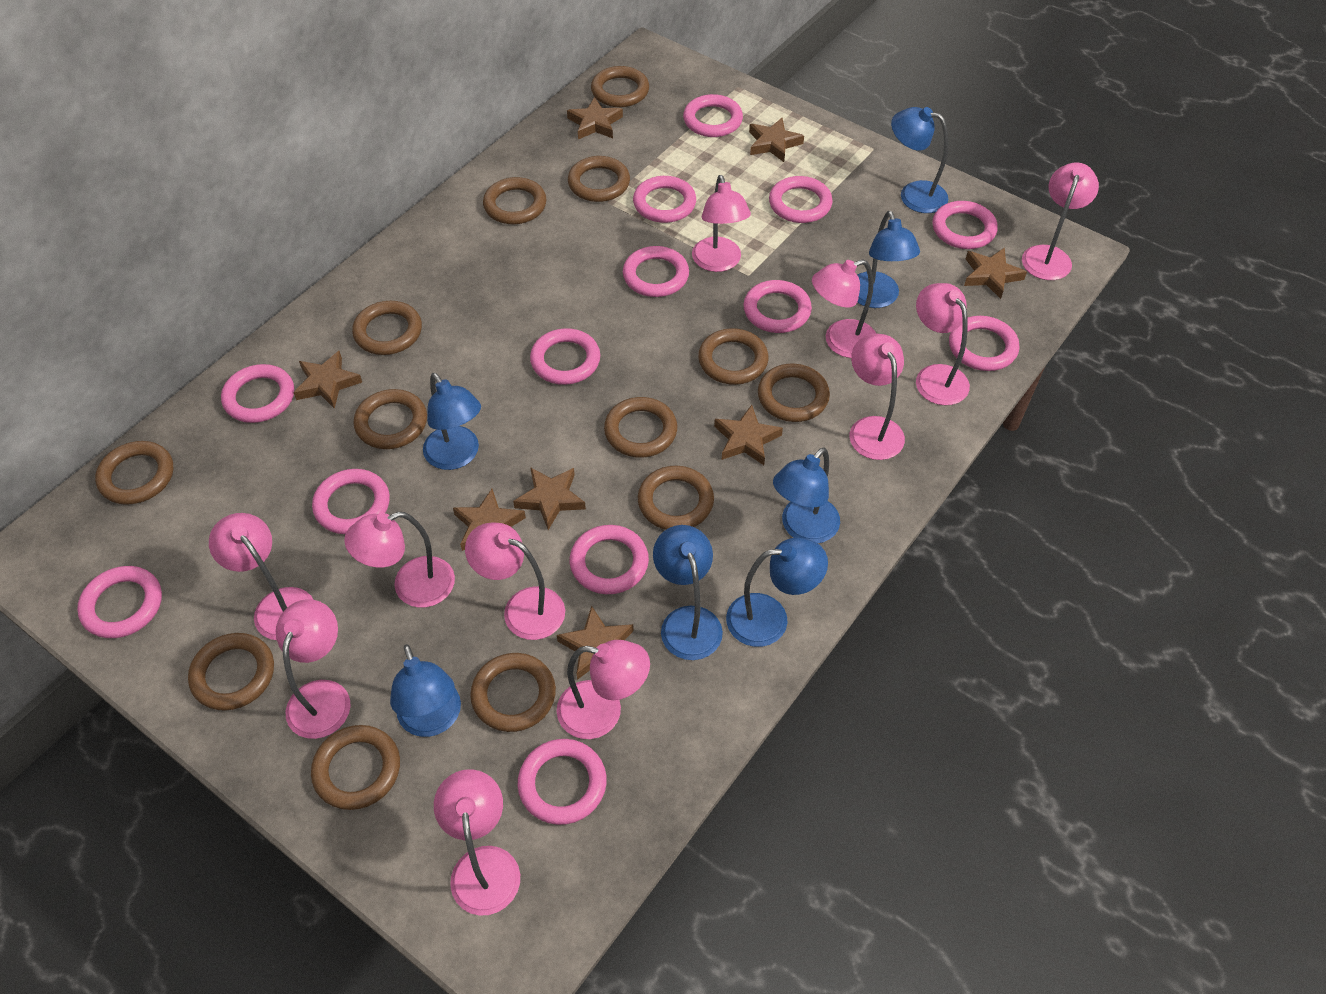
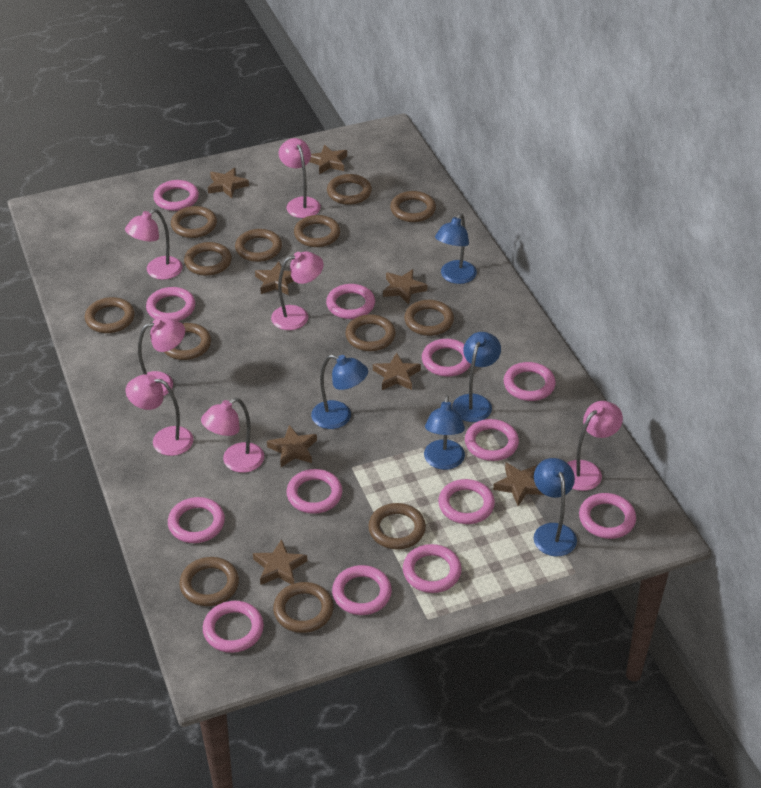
blue lamp: 7 -> 5
pink lamp: 11 -> 7

